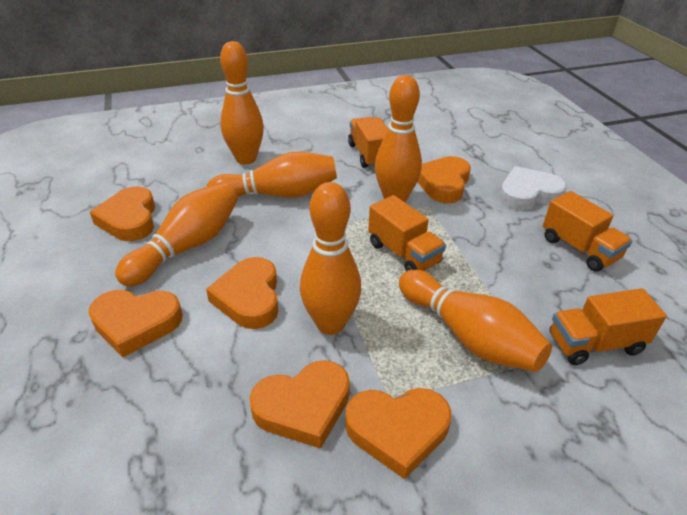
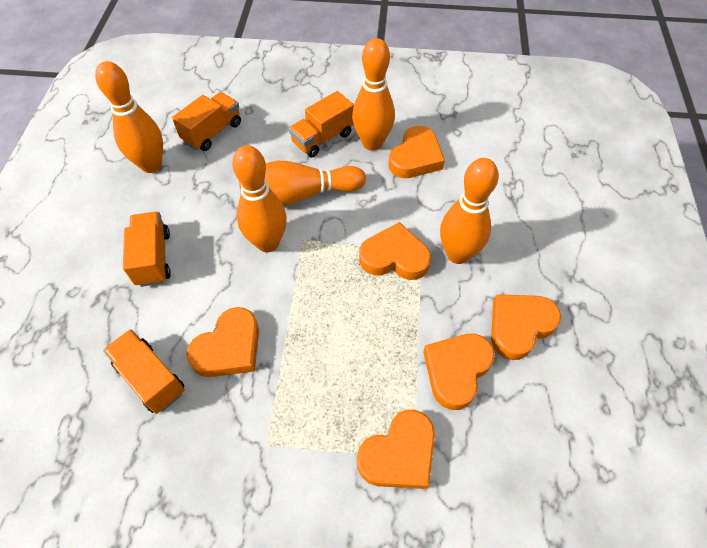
orange bowling pin: 6 -> 5
white heart: 1 -> 0

